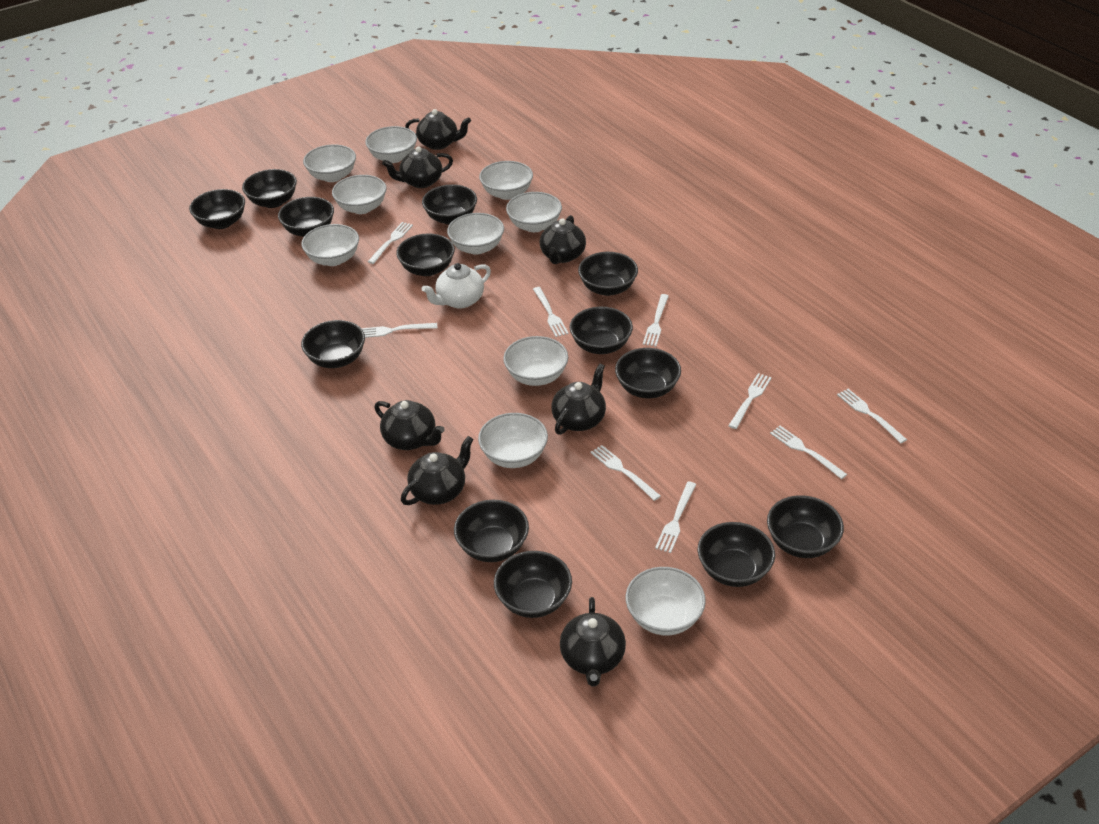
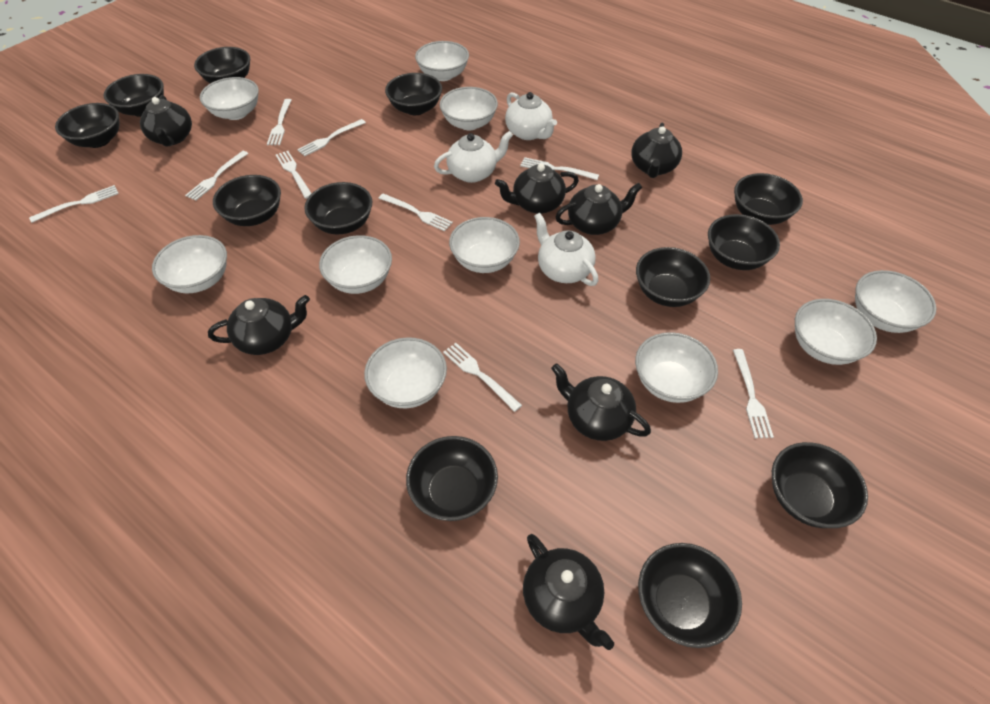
black bowl: 13 -> 12
white teapot: 1 -> 3

